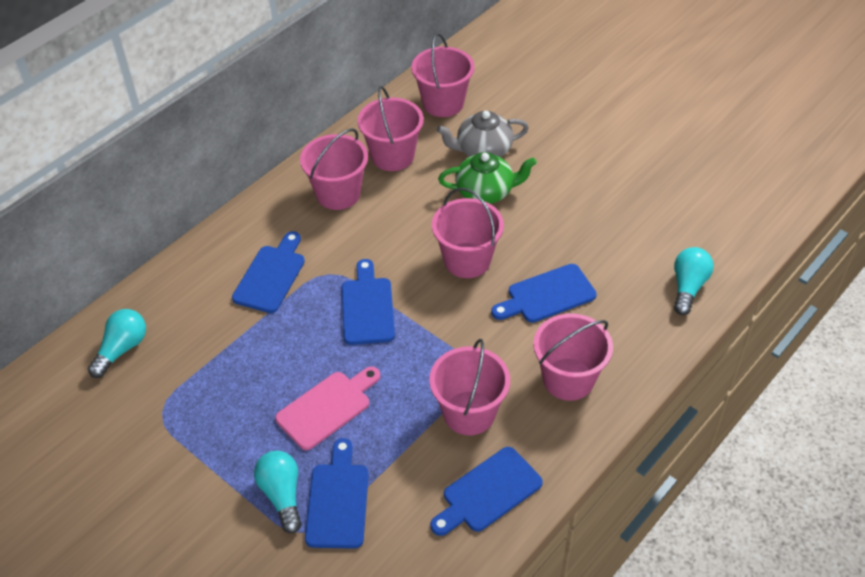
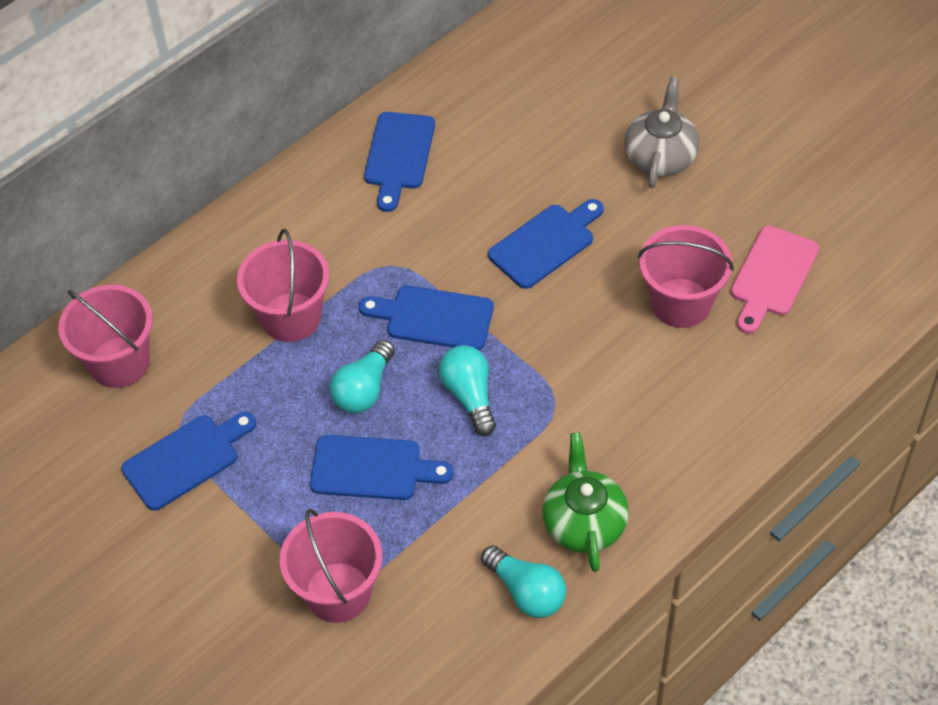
pink bucket: 6 -> 4

